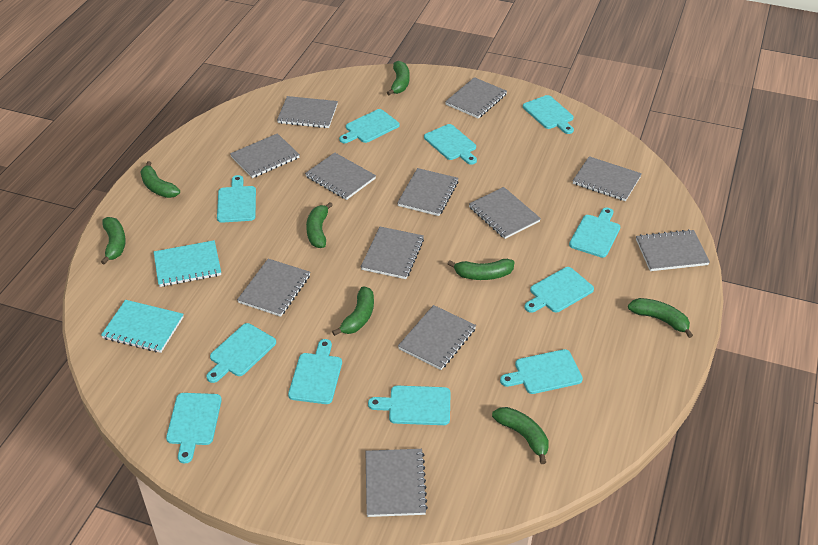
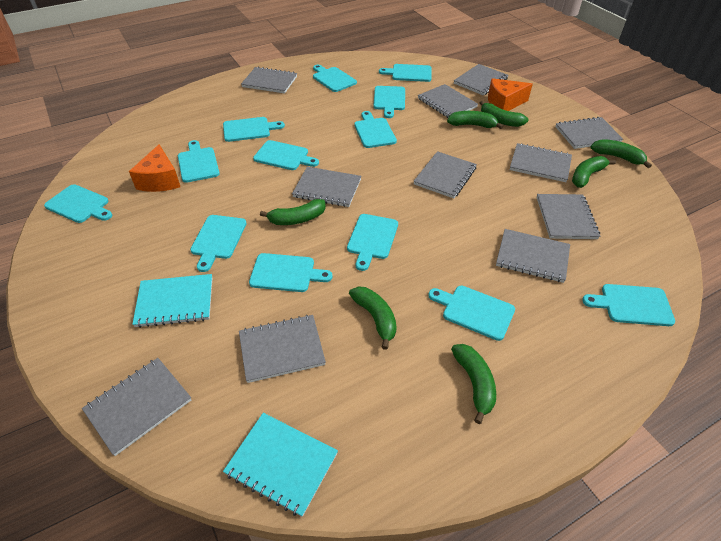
green banana: 8 -> 7
grey notebook: 12 -> 11
orange cheese: 0 -> 2
turquoise cutting board: 11 -> 13

